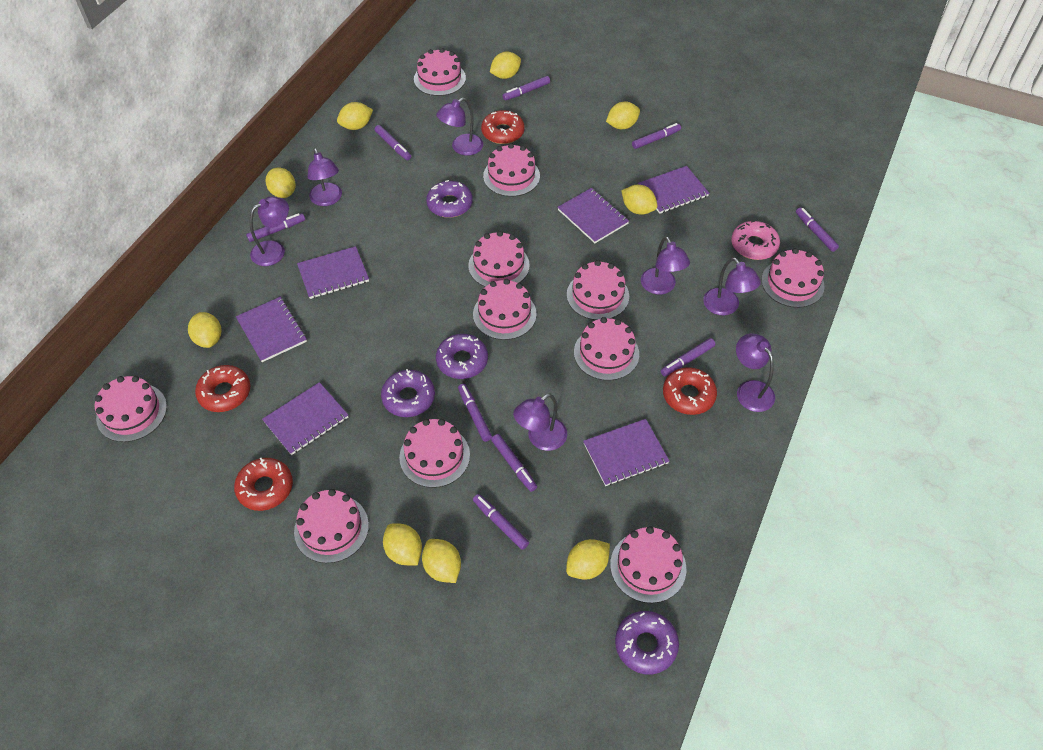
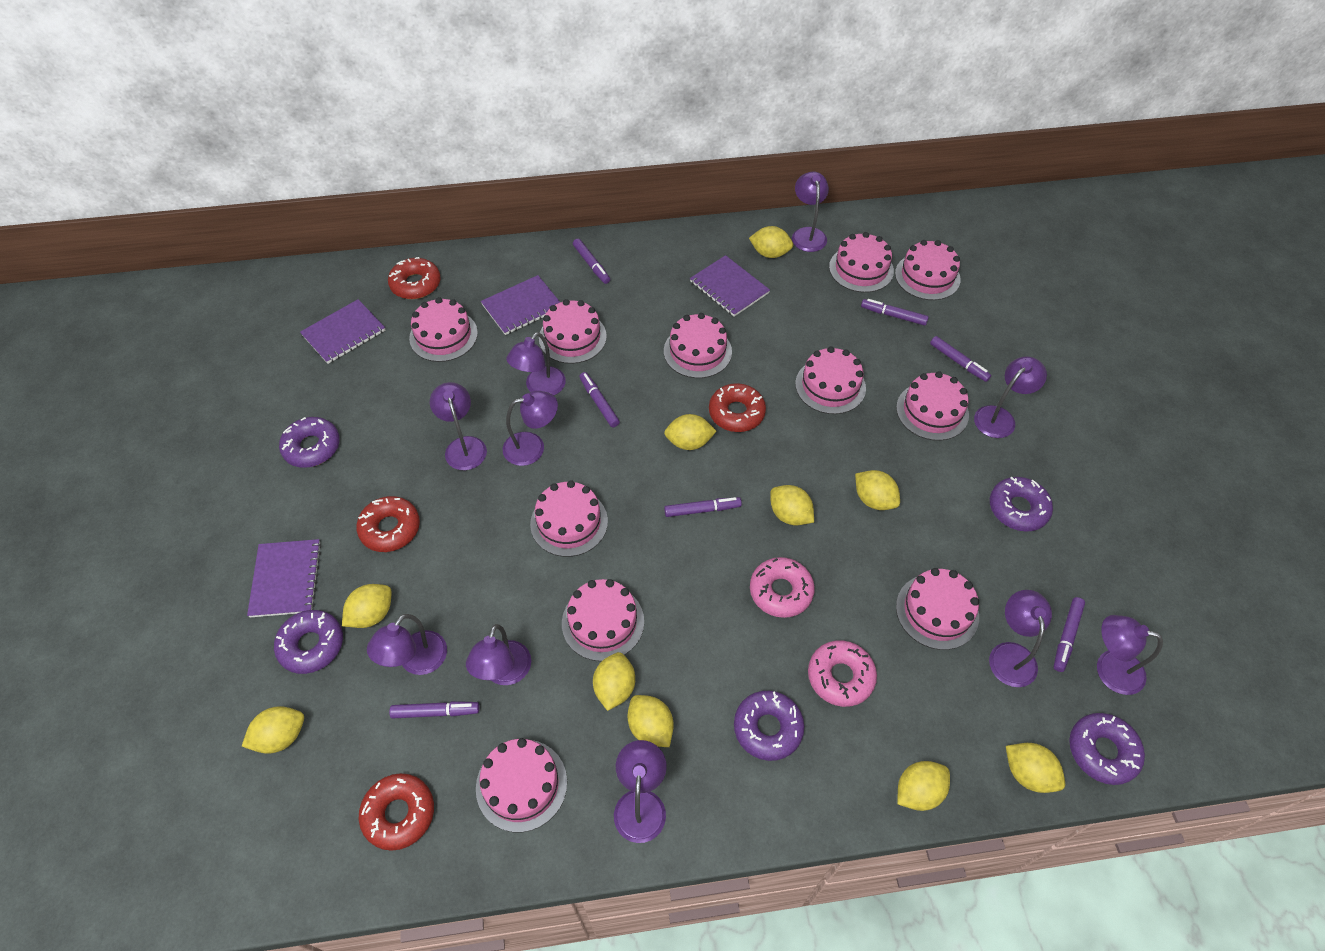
pink donut: 1 -> 2
purple donut: 4 -> 5
purple lamp: 7 -> 10
purple marker: 9 -> 7
purple notebook: 6 -> 4
yellow lemon: 9 -> 10

